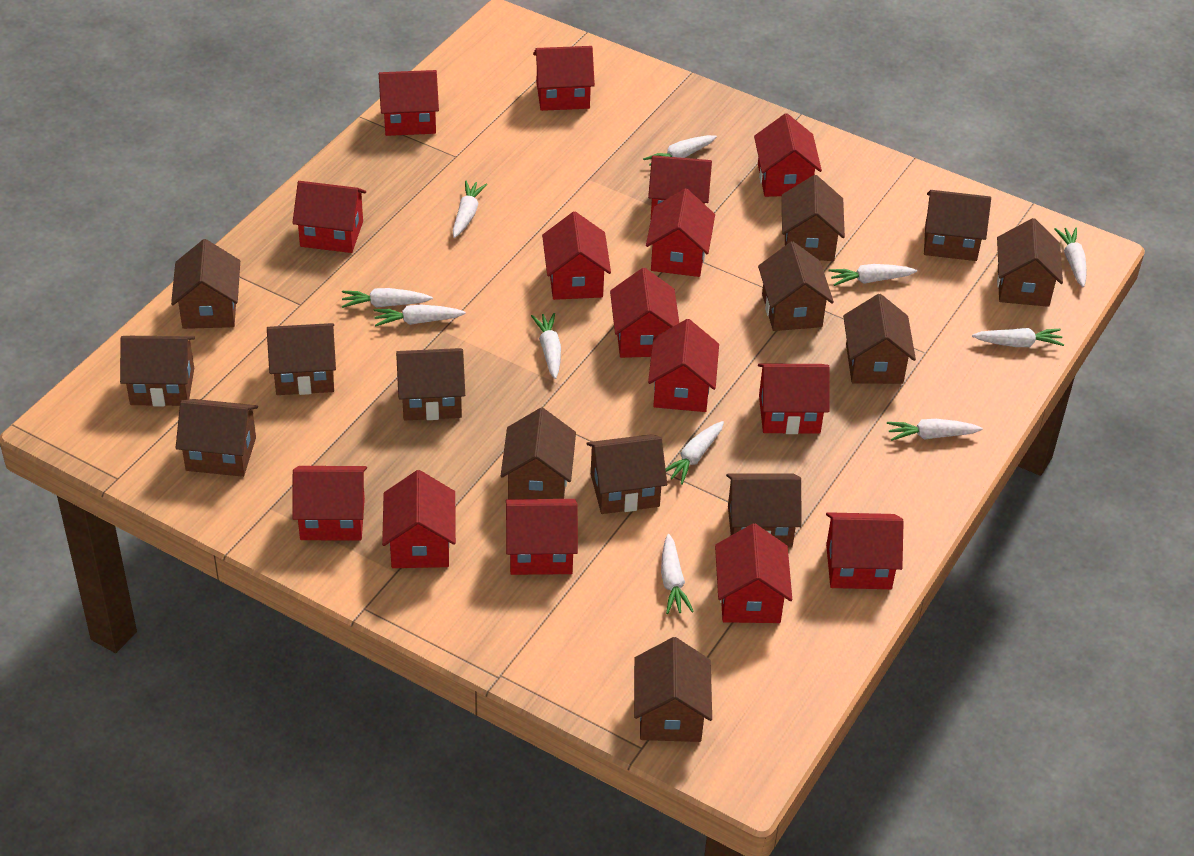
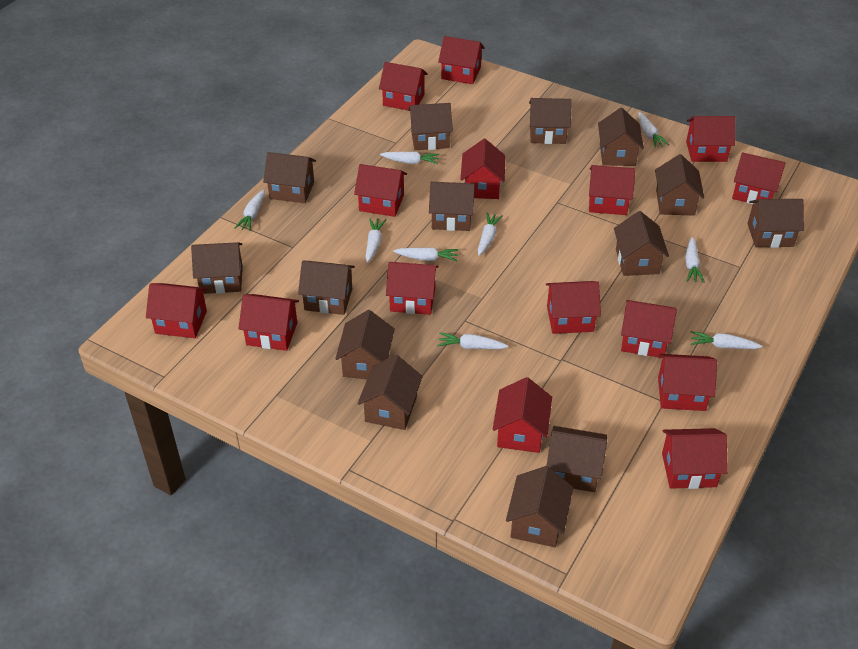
white carrot: 11 -> 9

